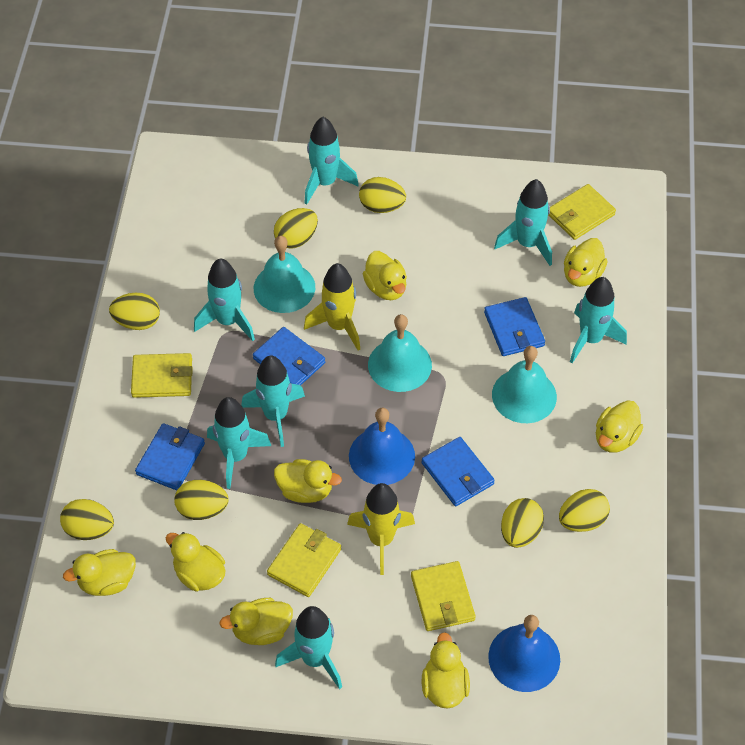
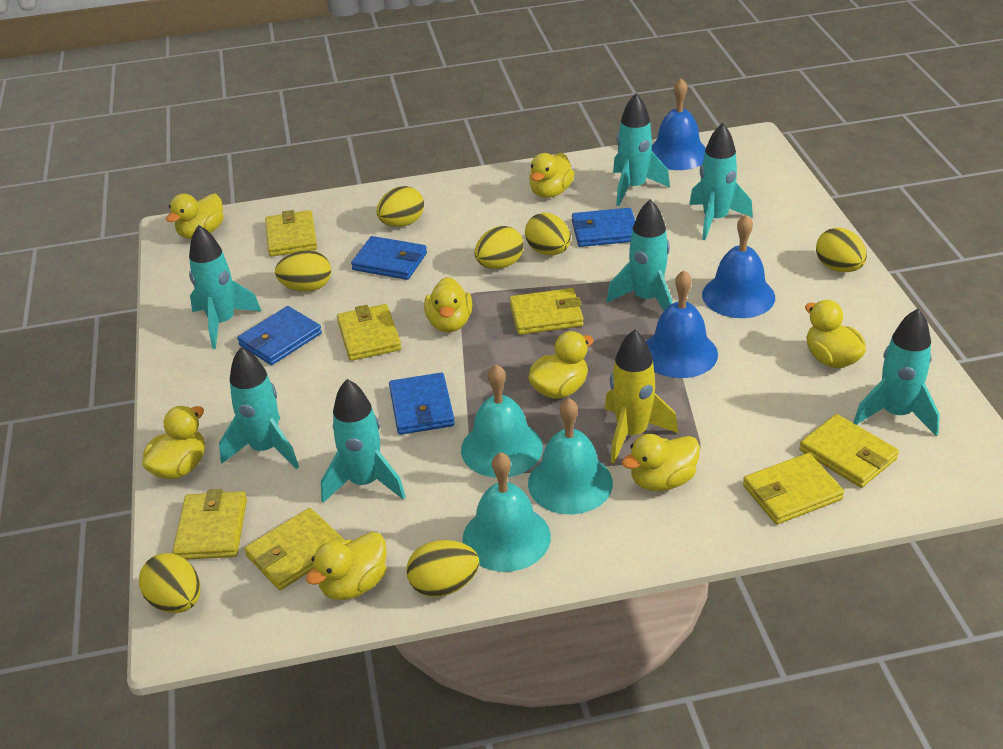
blue bell: 2 -> 3
yellow rocket: 2 -> 1
yellow wallet: 4 -> 7

